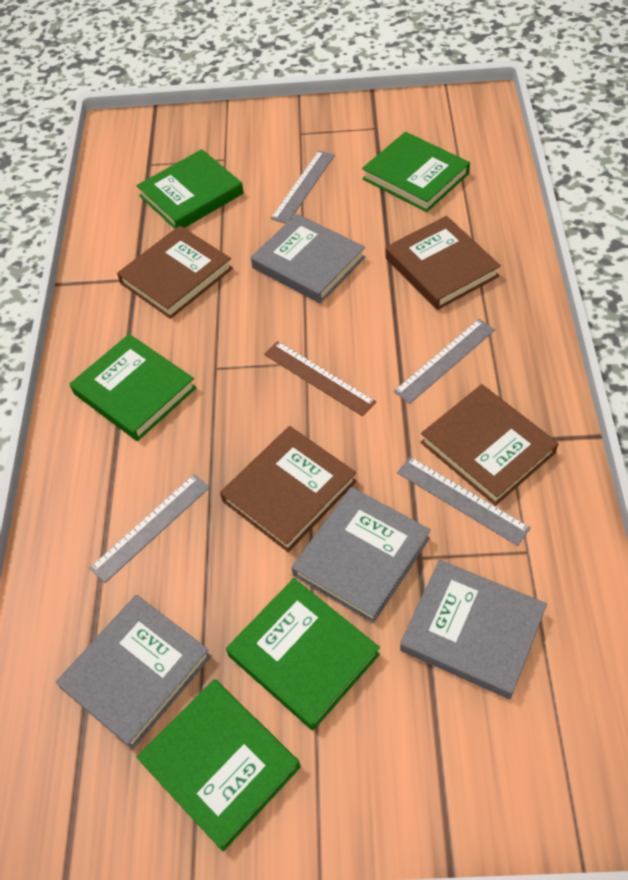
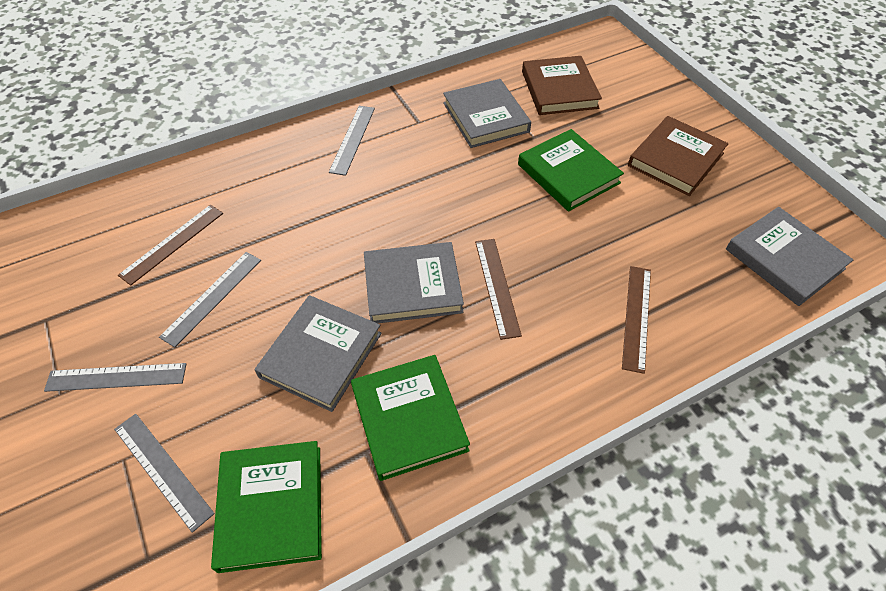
brown book: 4 -> 2
brown ruler: 1 -> 3
green book: 5 -> 3

